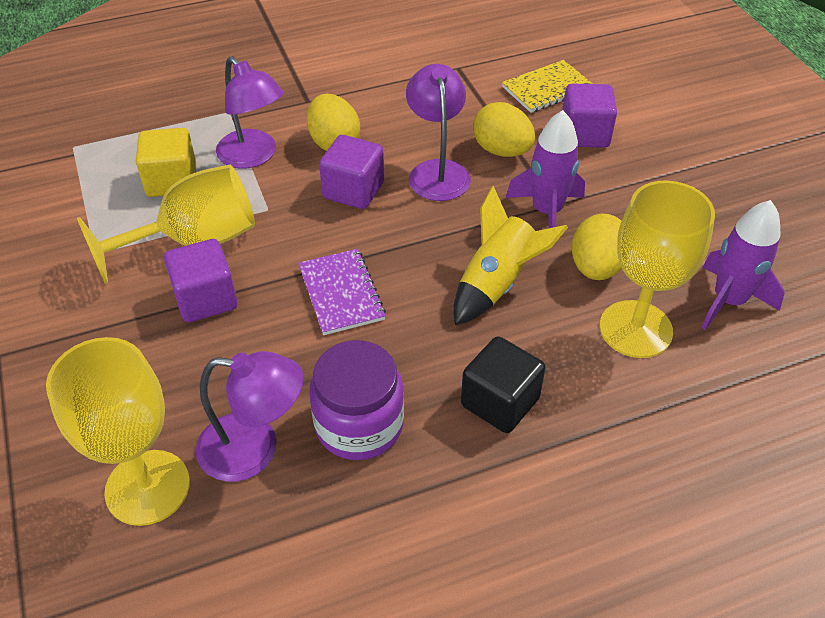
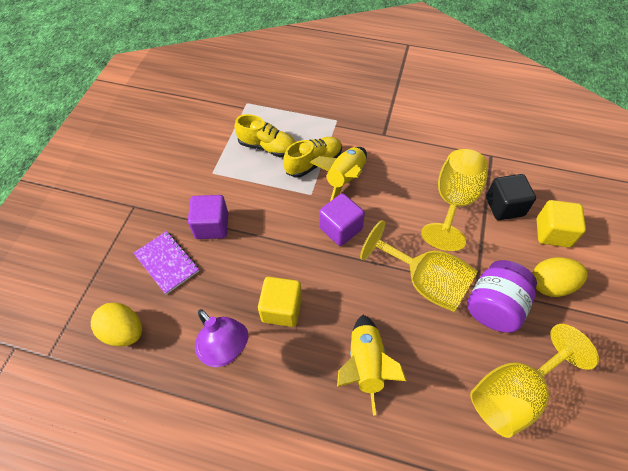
purple cube: 3 -> 2
purple lamp: 3 -> 1
purple rocket: 2 -> 0
yellow cube: 1 -> 2
yellow egg: 3 -> 2
yellow notebook: 1 -> 0
yellow rocket: 1 -> 2
yellow shoe: 0 -> 2

